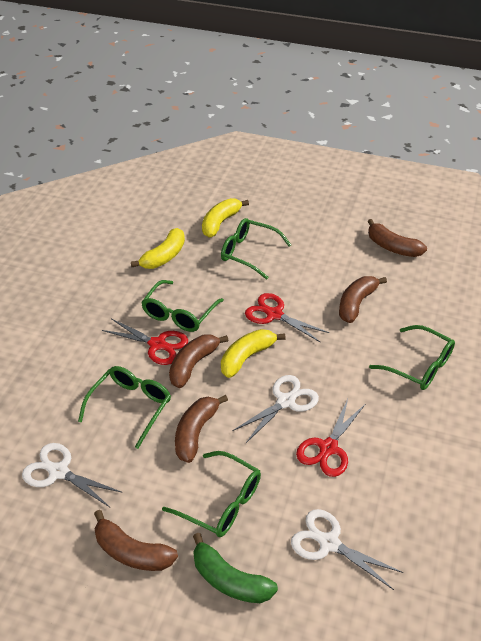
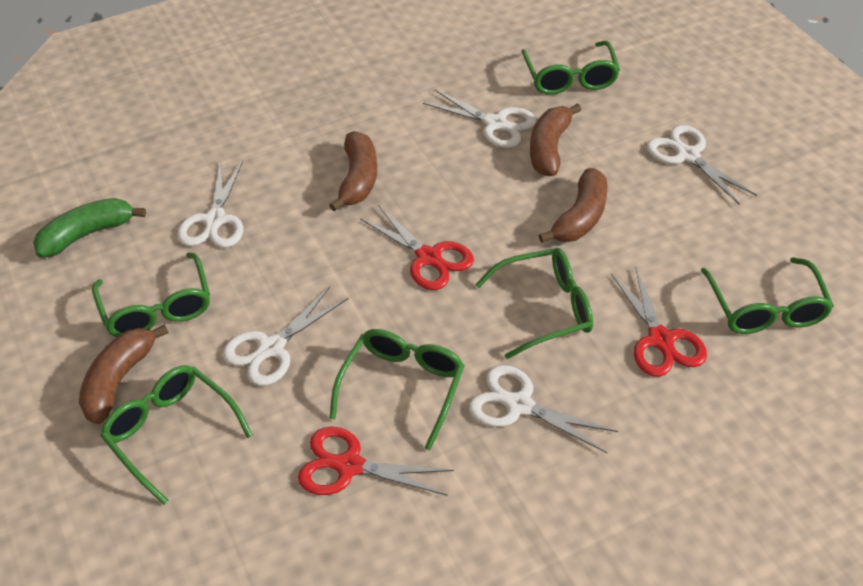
brown banana: 5 -> 4
green glasses: 5 -> 6
white scissors: 3 -> 5
yellow banana: 3 -> 0

